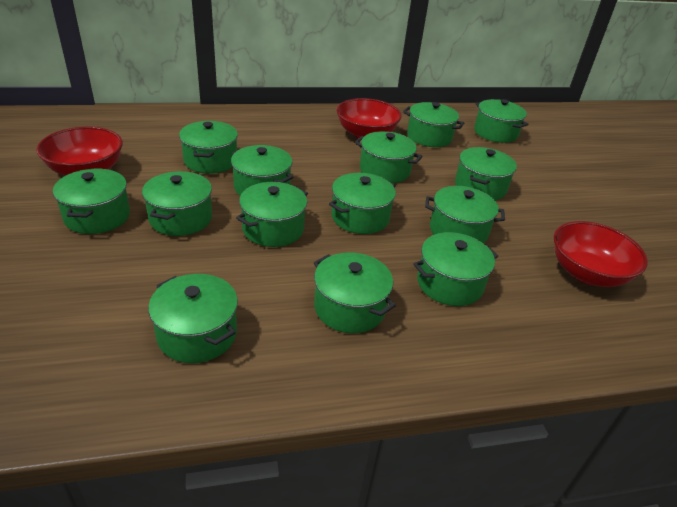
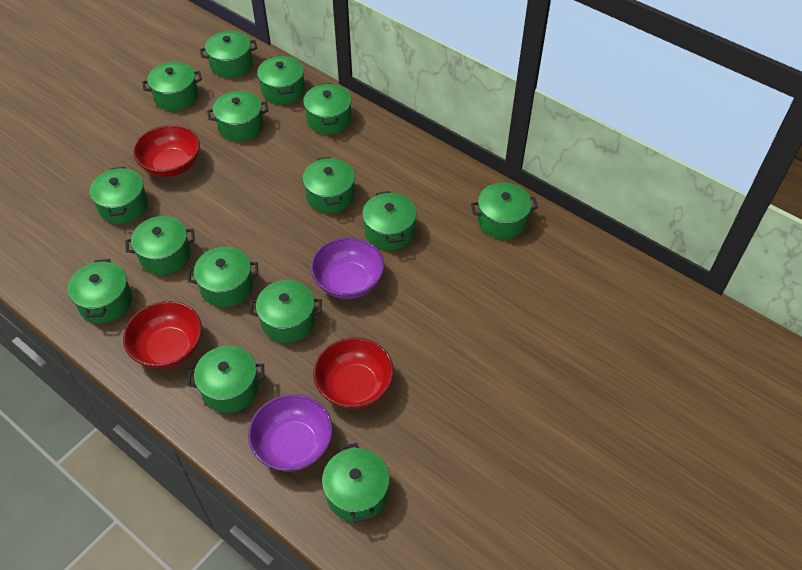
green pot: 14 -> 15
purple bowl: 0 -> 2

